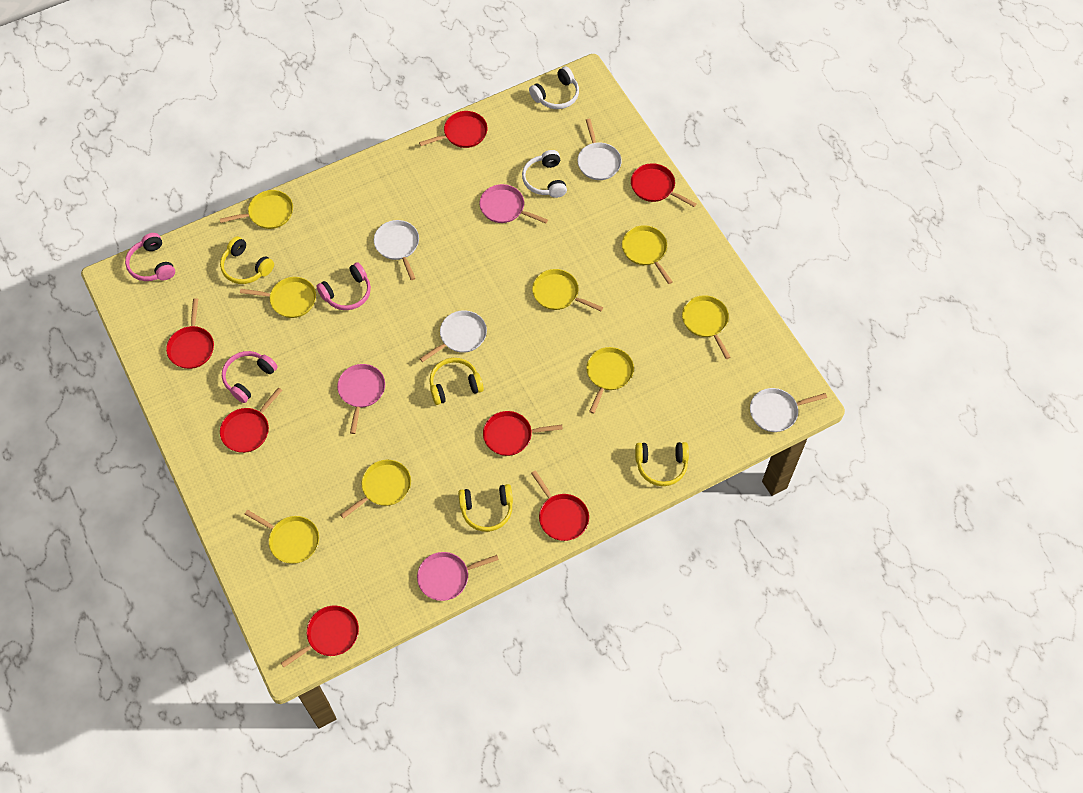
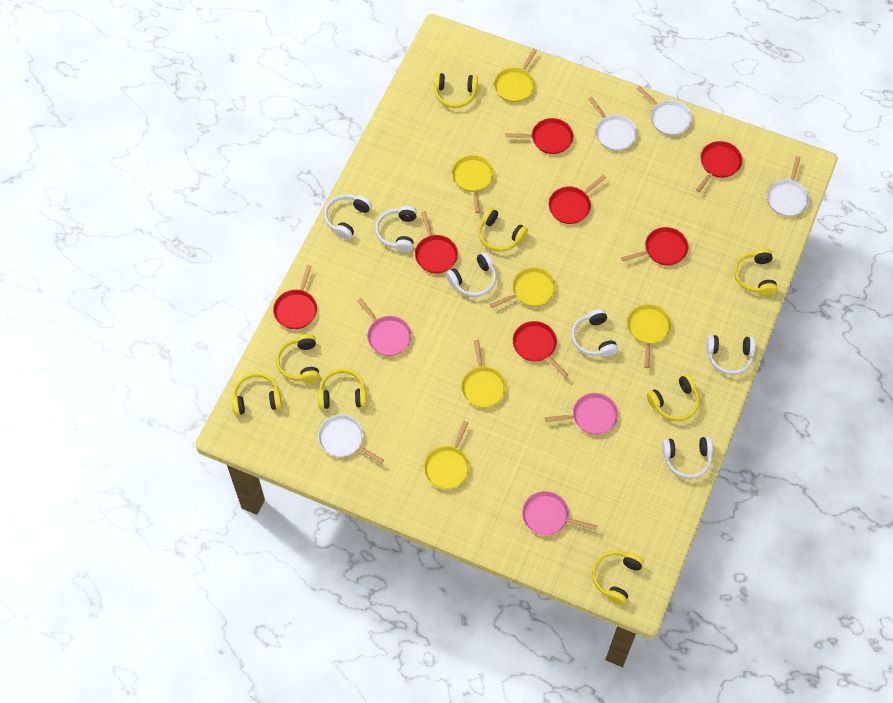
pink headphones: 3 -> 0
white headphones: 2 -> 6
yellow headphones: 4 -> 8
yellow pan: 8 -> 6

